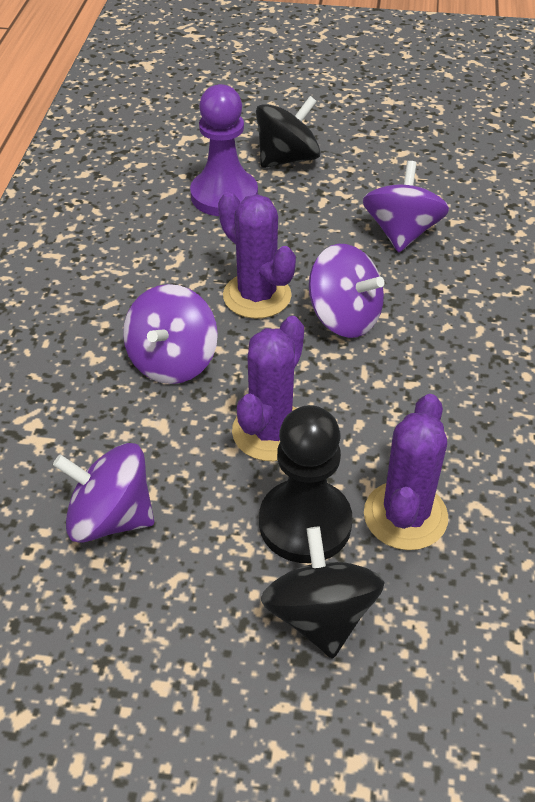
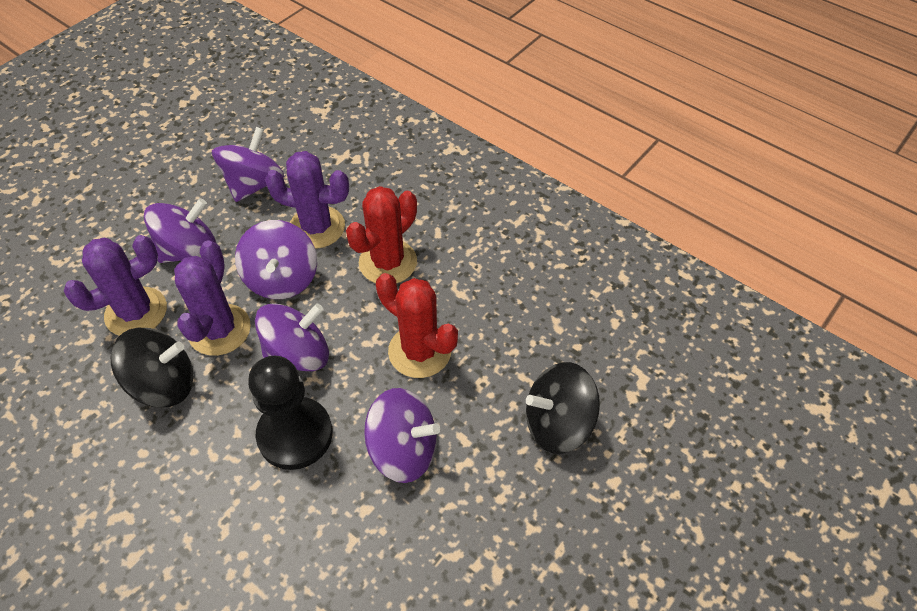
purple pawn: 1 -> 0
purple spinning top: 4 -> 5
red cactus: 0 -> 2

